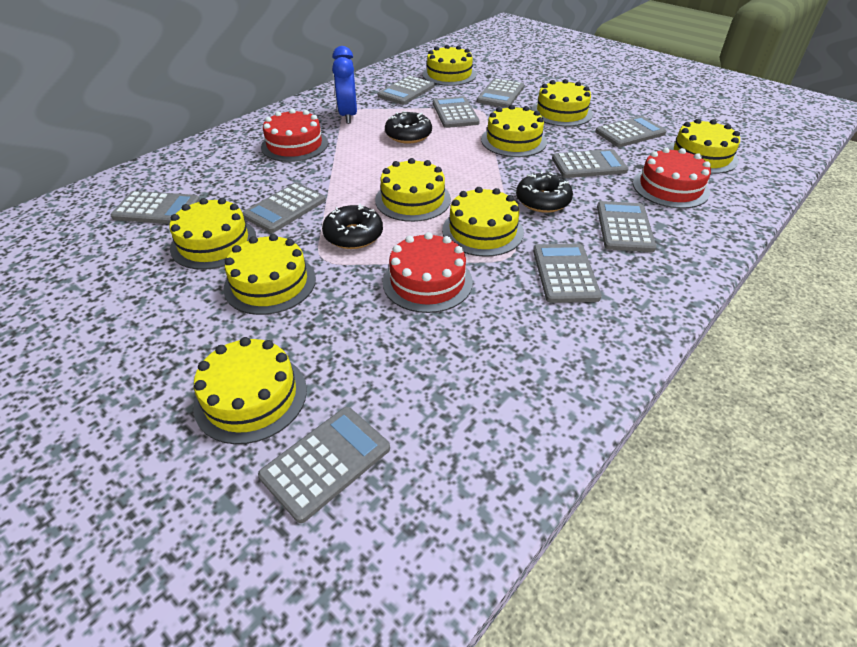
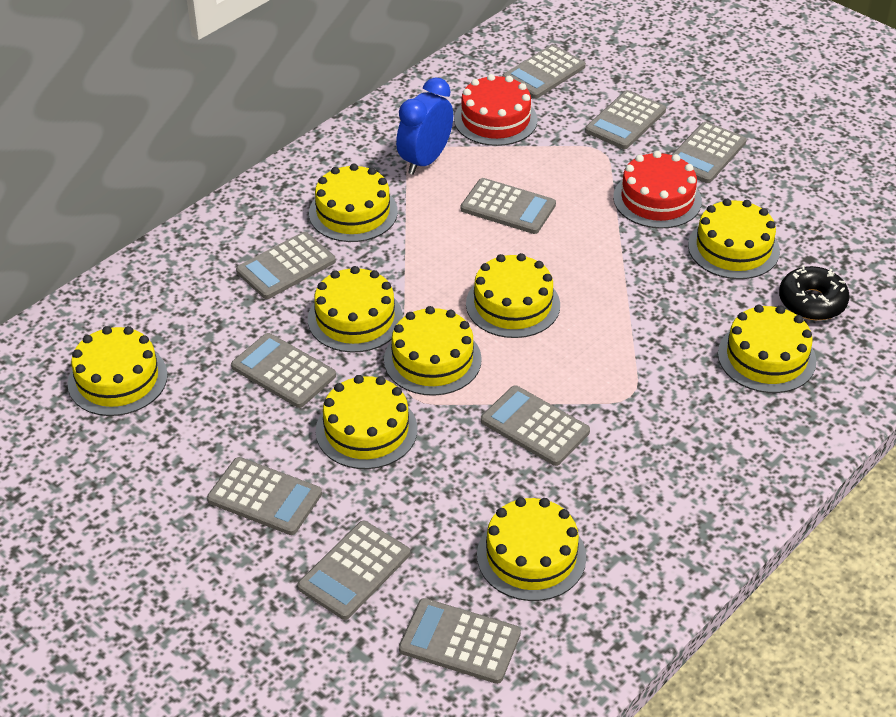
black donut: 3 -> 1
red cake: 3 -> 2

